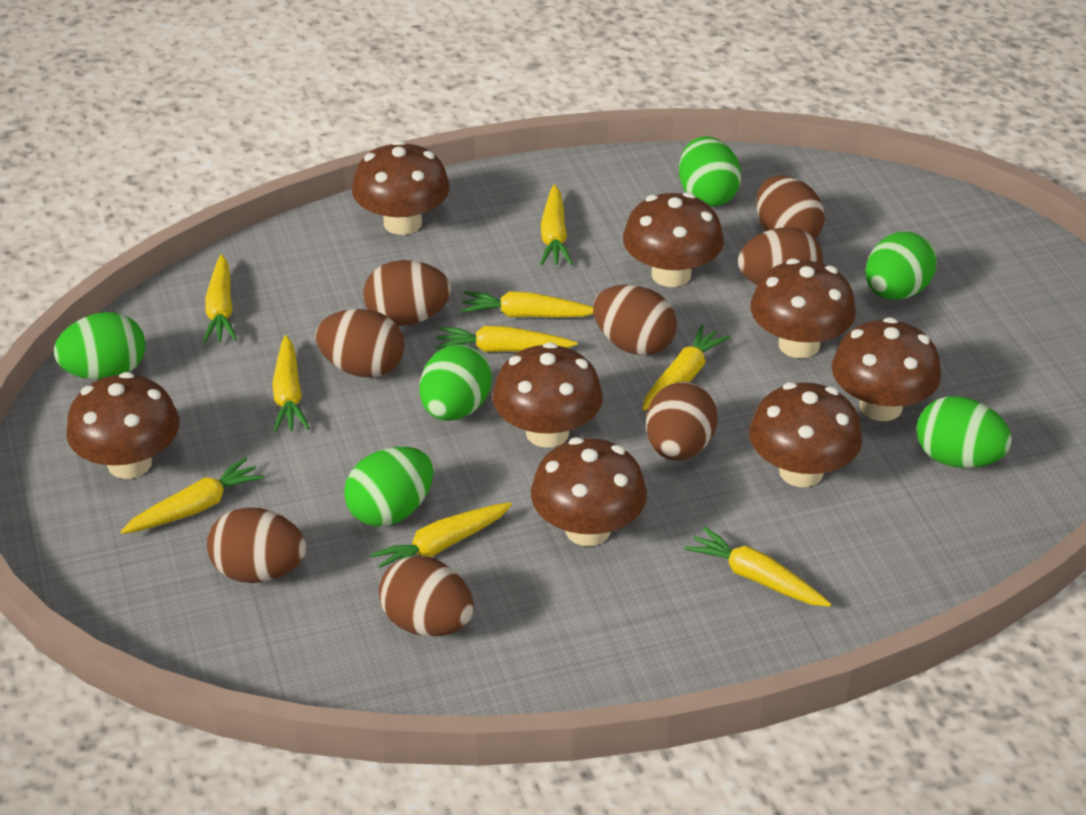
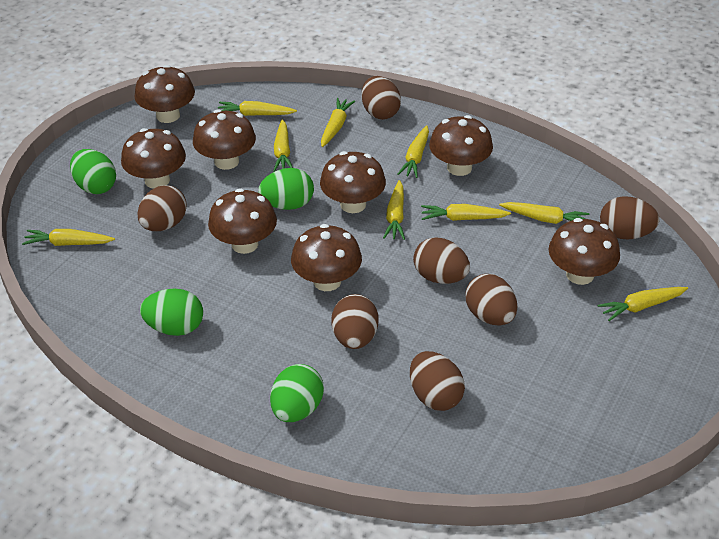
brown egg: 8 -> 7
green egg: 6 -> 4

